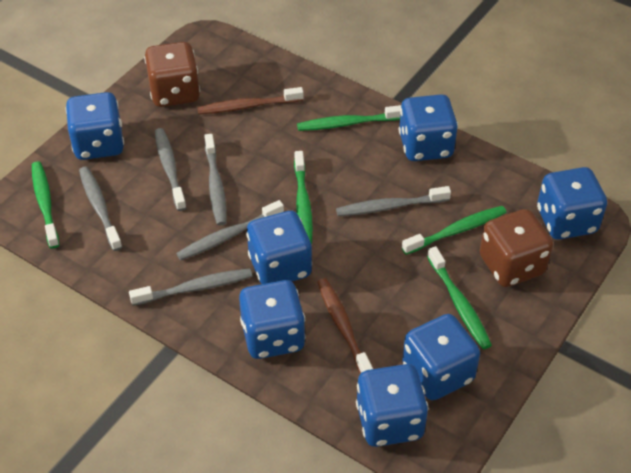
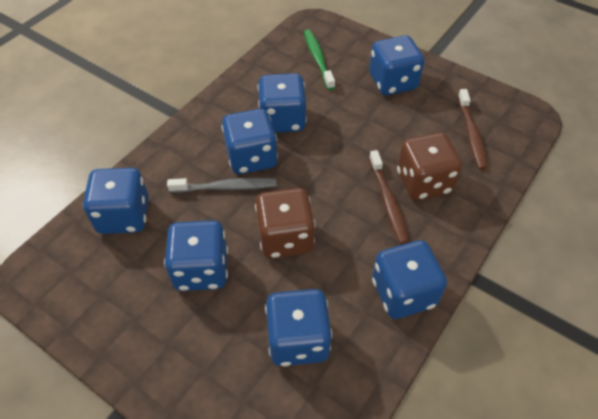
green toothbrush: 5 -> 1
grey toothbrush: 6 -> 1

